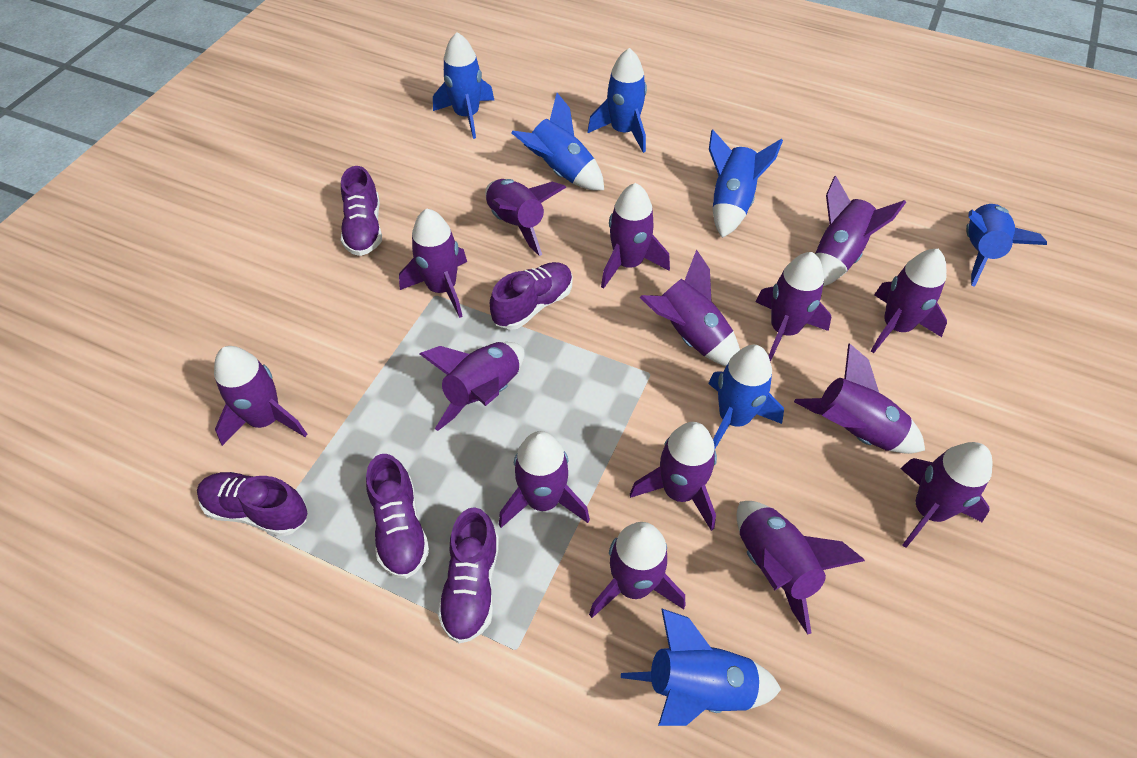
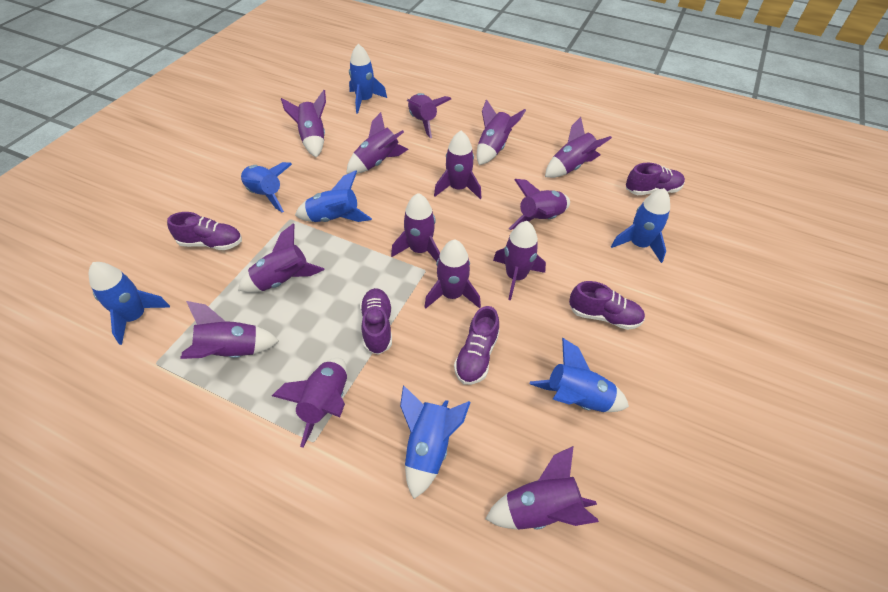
purple rocket: 15 -> 14

